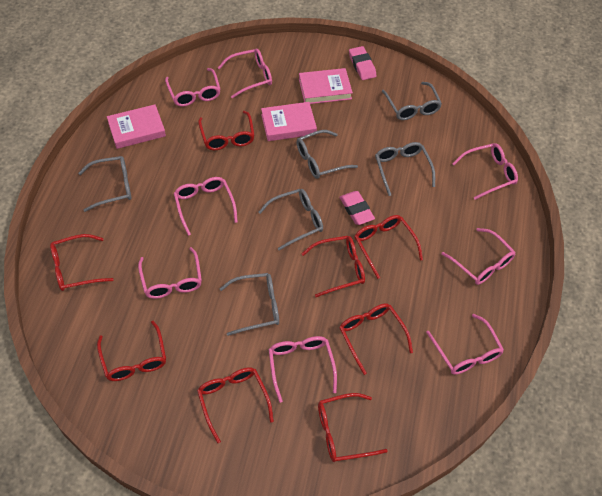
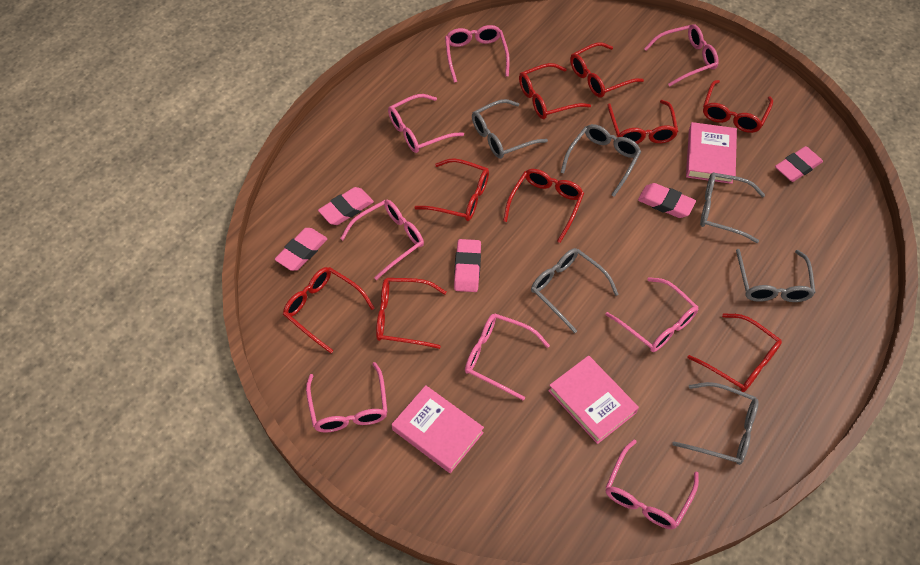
pink eraser: 2 -> 5
red glasses: 8 -> 9

